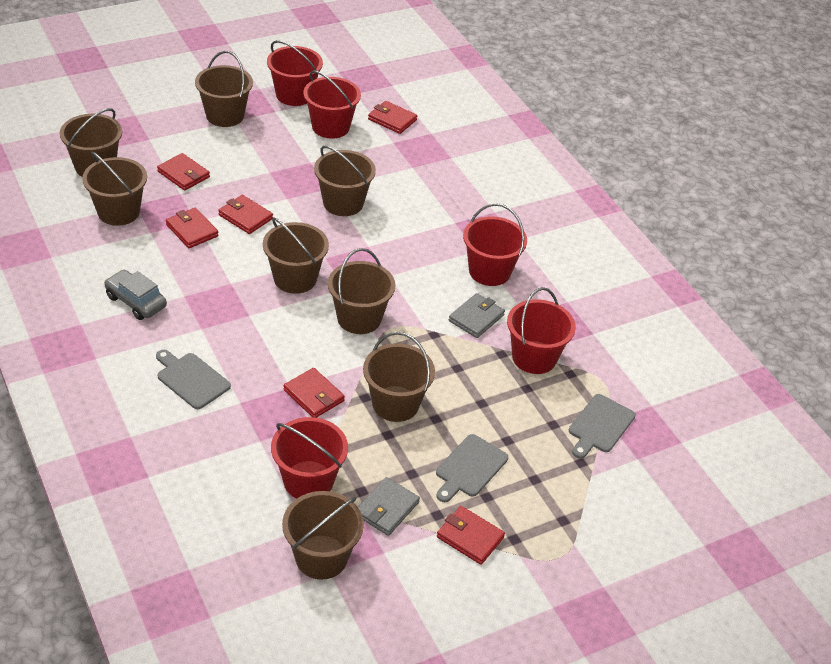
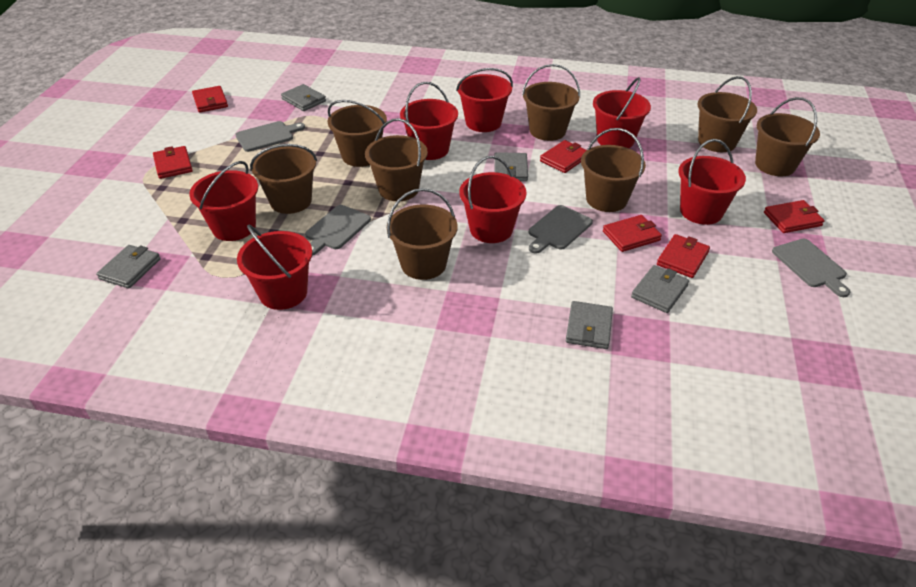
grey car: 1 -> 0
grey cutting board: 3 -> 4
grey wallet: 2 -> 5
red bucket: 5 -> 7

